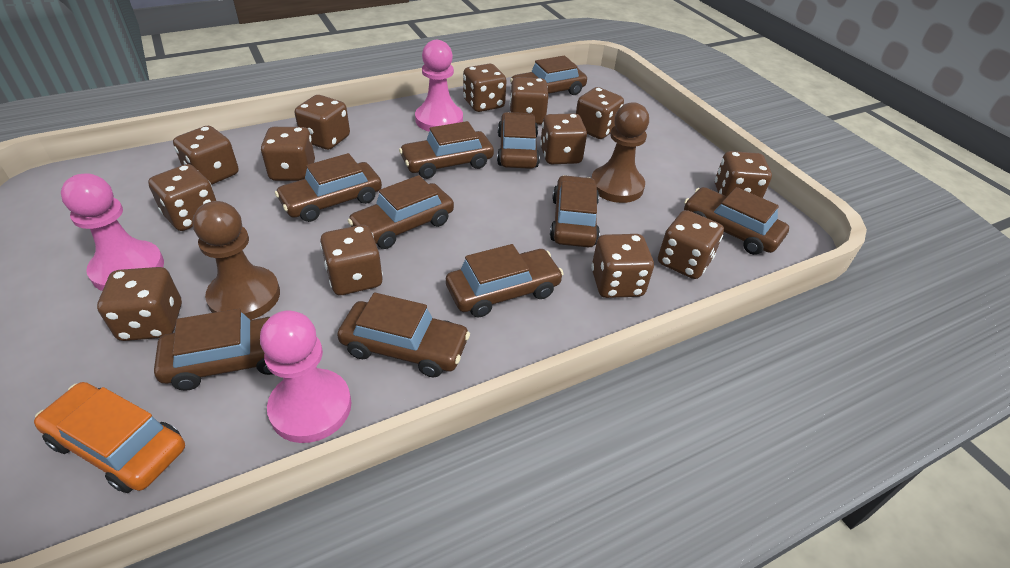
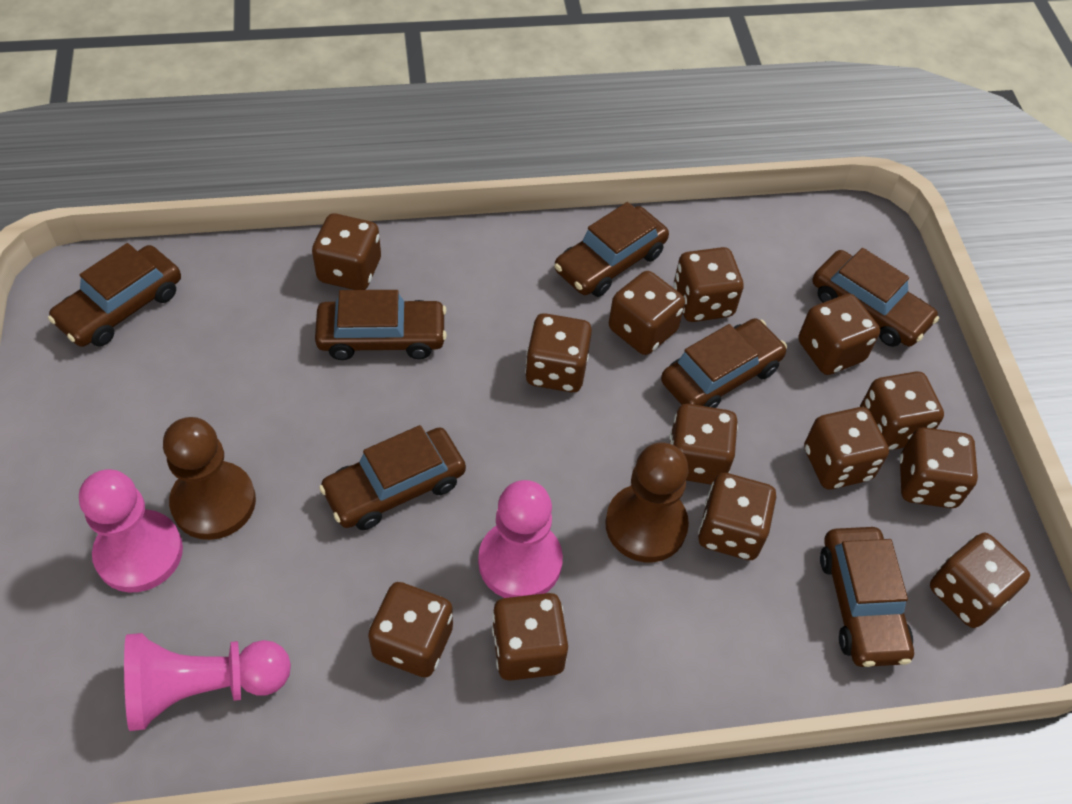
brown car: 10 -> 7
orange car: 1 -> 0

